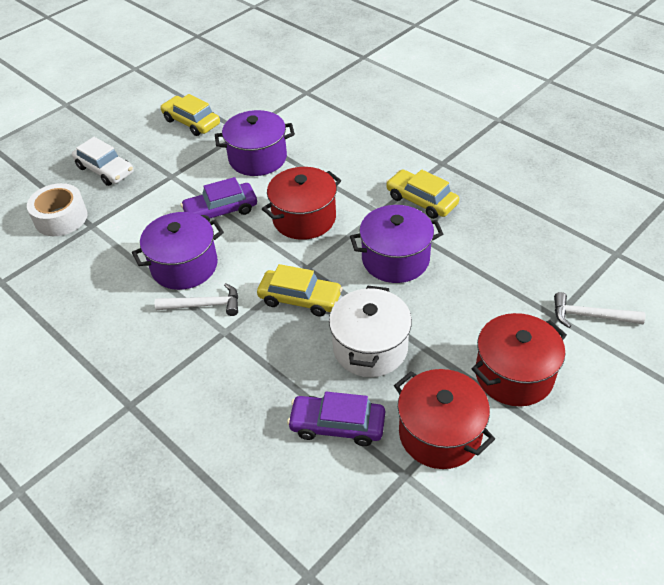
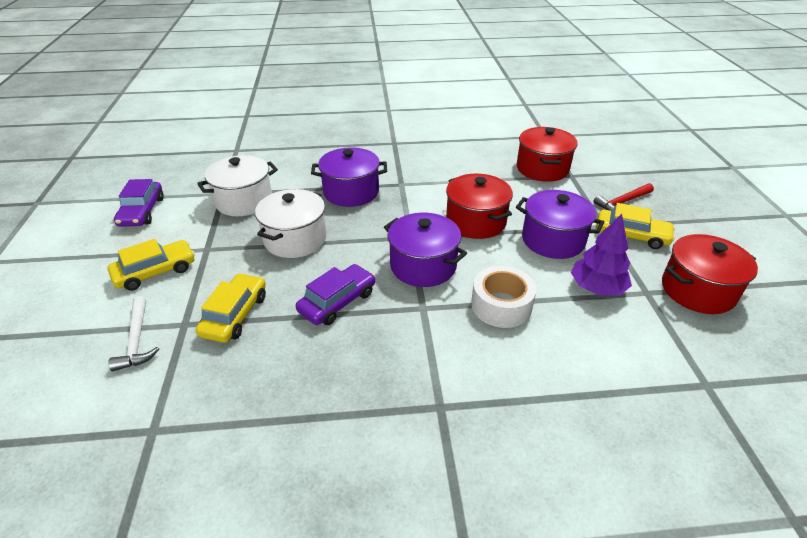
purple tree: 0 -> 1
red hammer: 0 -> 1
white car: 1 -> 0
white hammer: 2 -> 1
white pot: 1 -> 2

